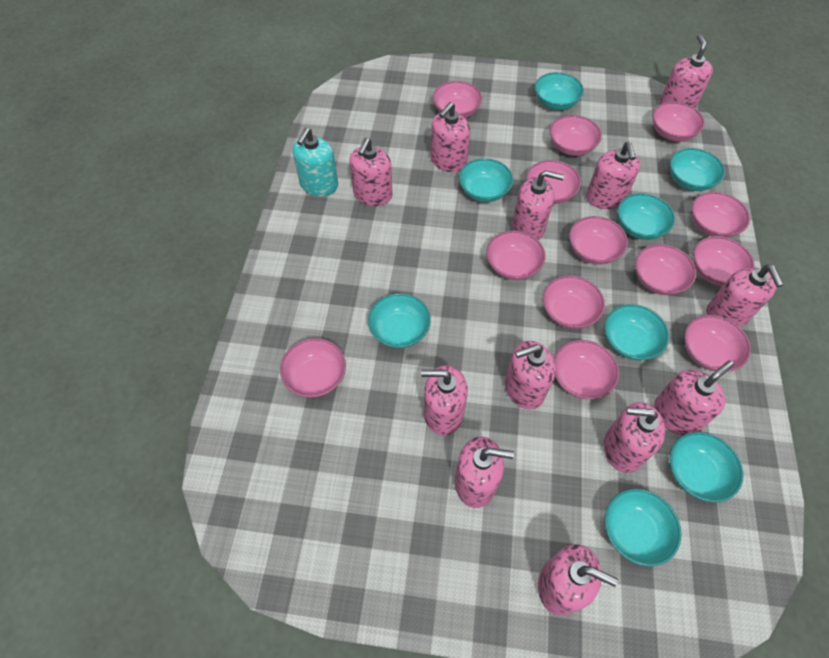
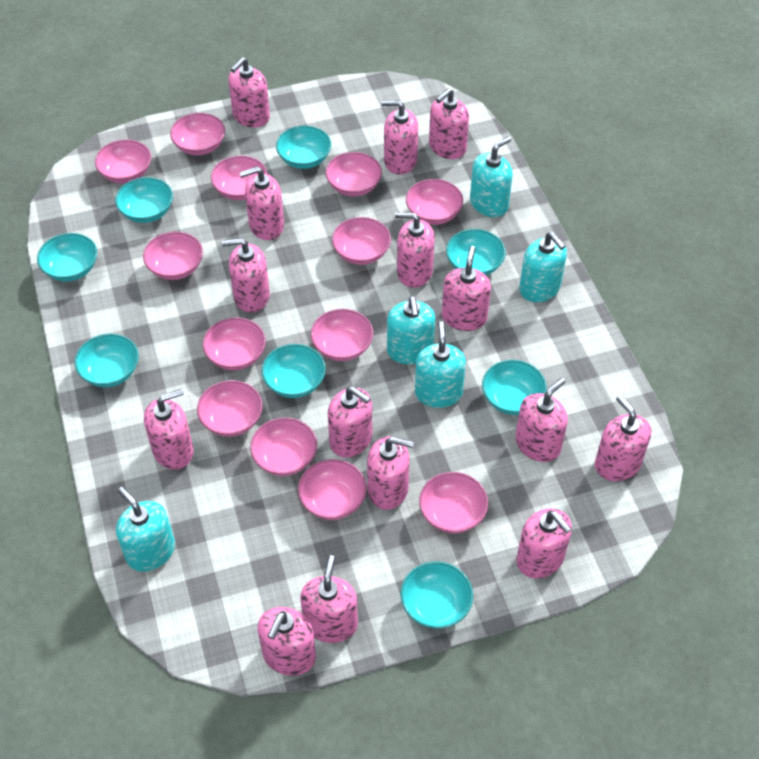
pink soap dispenser: 12 -> 15
turquoise soap dispenser: 1 -> 5

